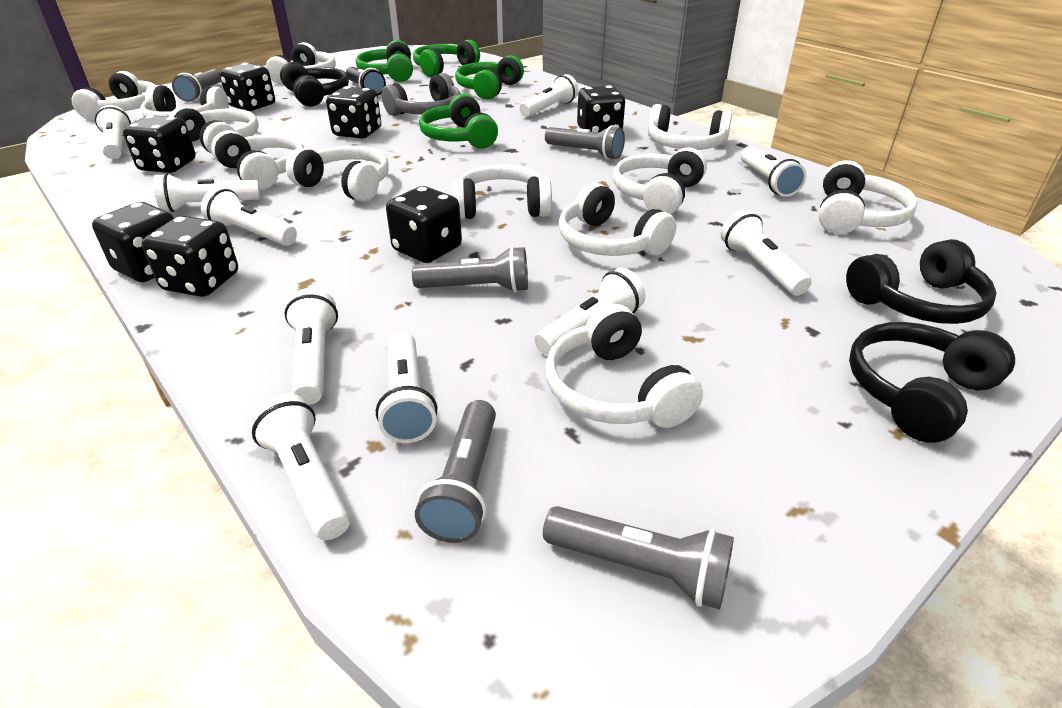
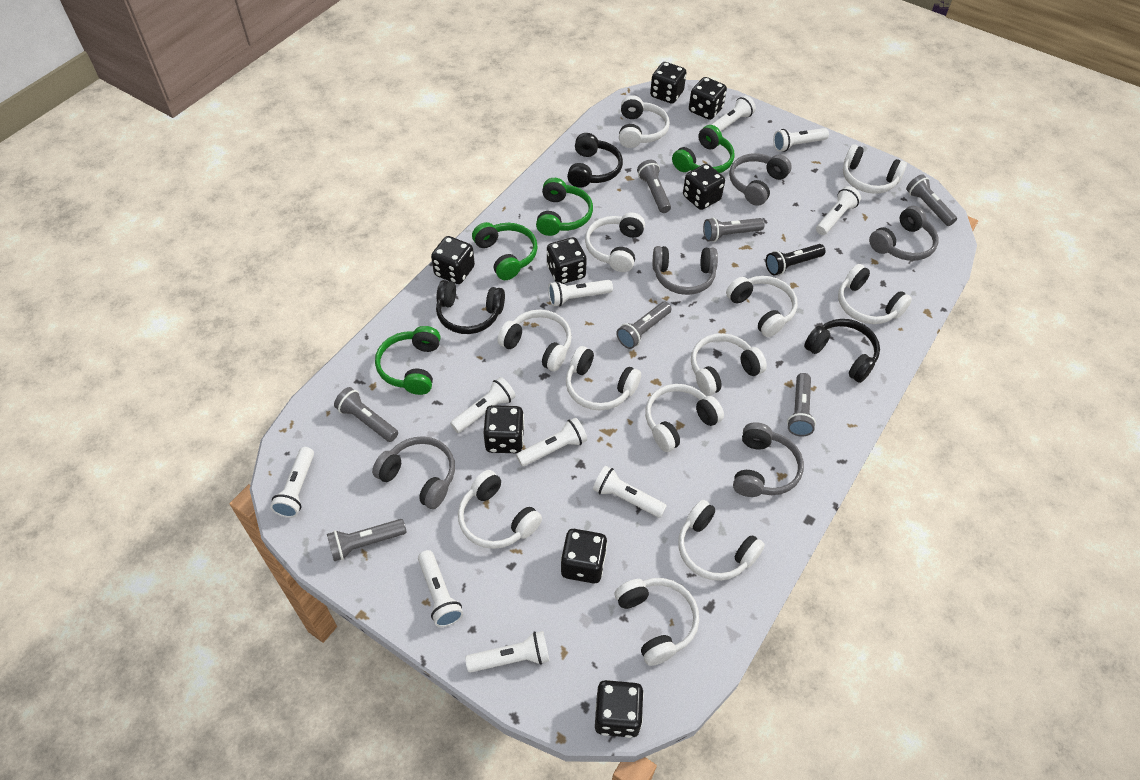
black dice: 7 -> 8
grey flashlight: 5 -> 7
grey headphones: 1 -> 5

